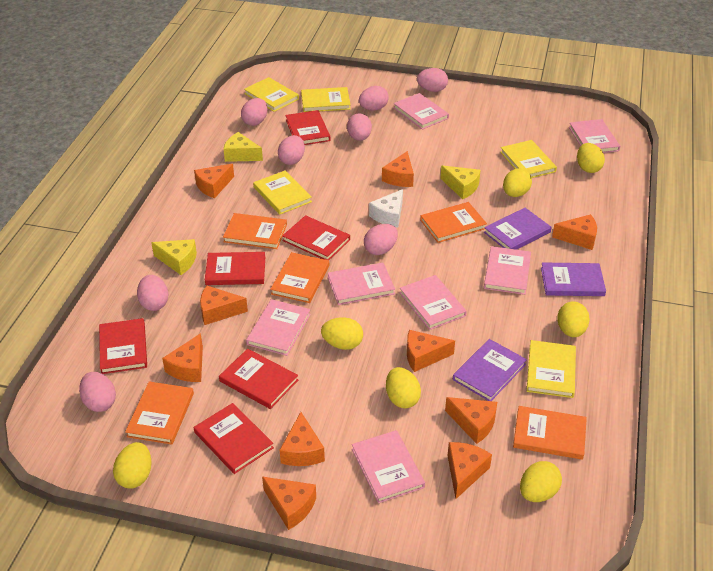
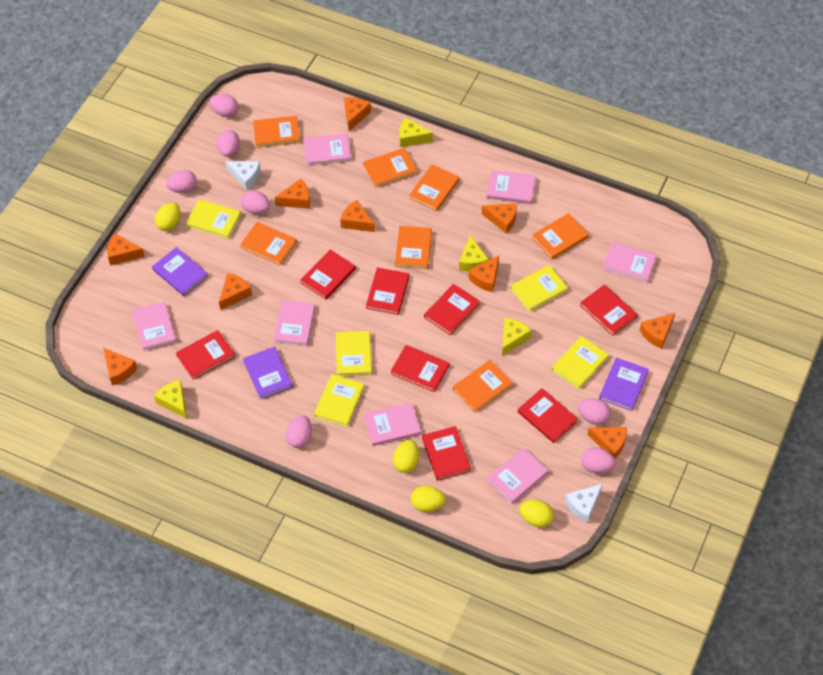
orange book: 5 -> 7
pink egg: 8 -> 7
red book: 6 -> 8
white cheese: 1 -> 2
yellow cheese: 3 -> 4
yellow egg: 7 -> 4

